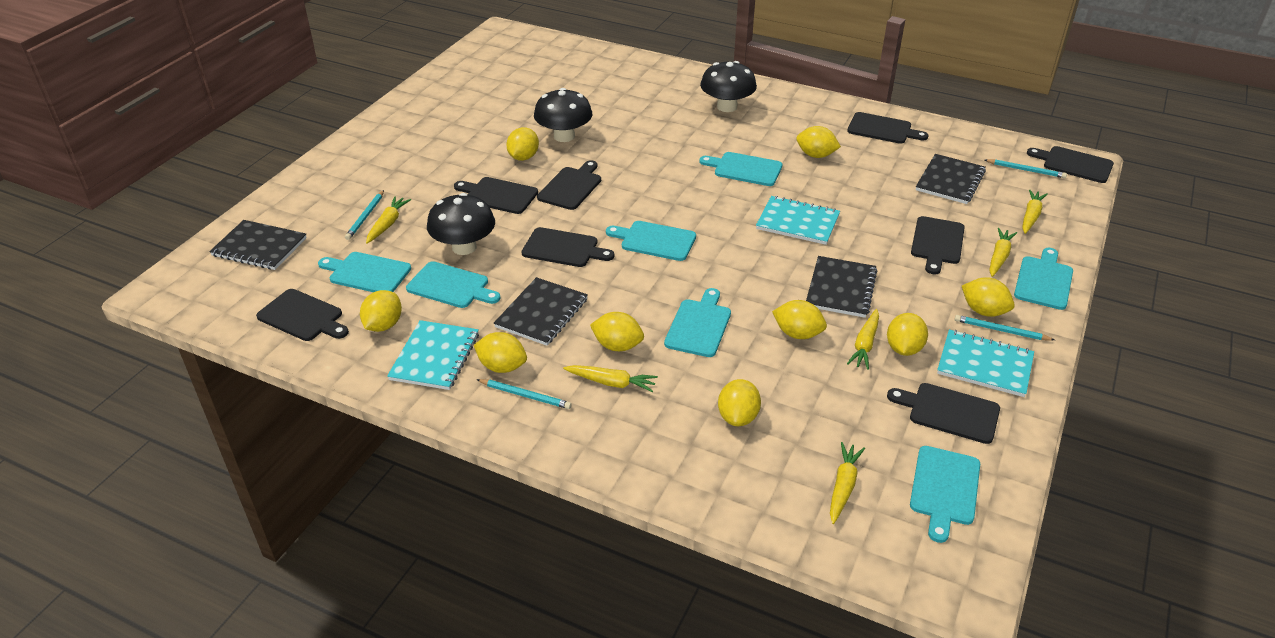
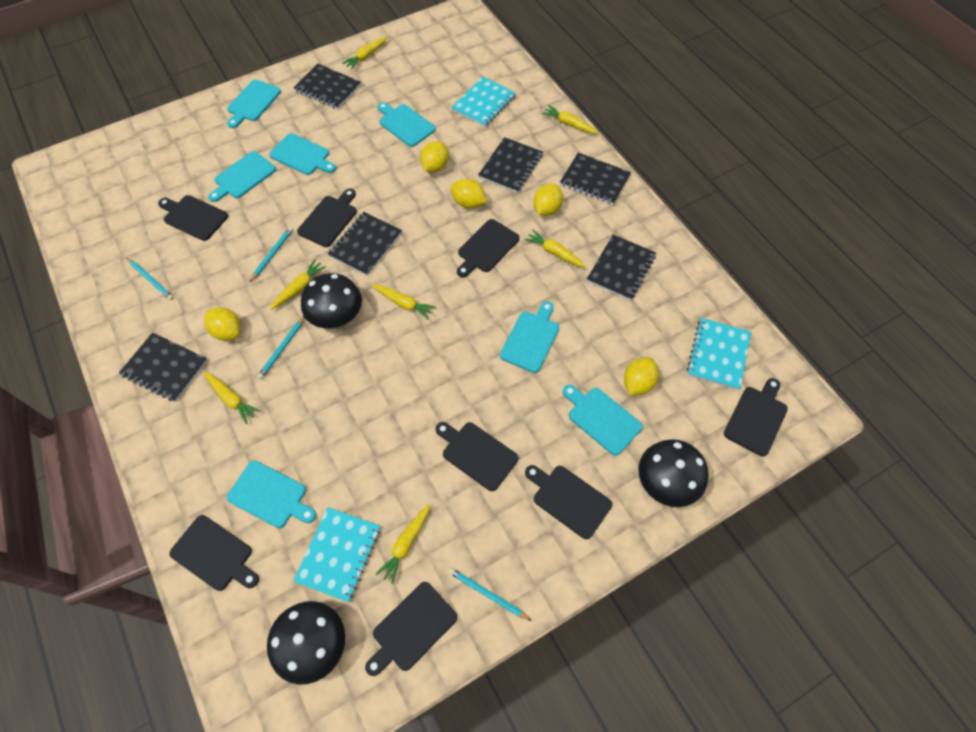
black notebook: 4 -> 6
yellow carrot: 6 -> 7
yellow lemon: 9 -> 5

